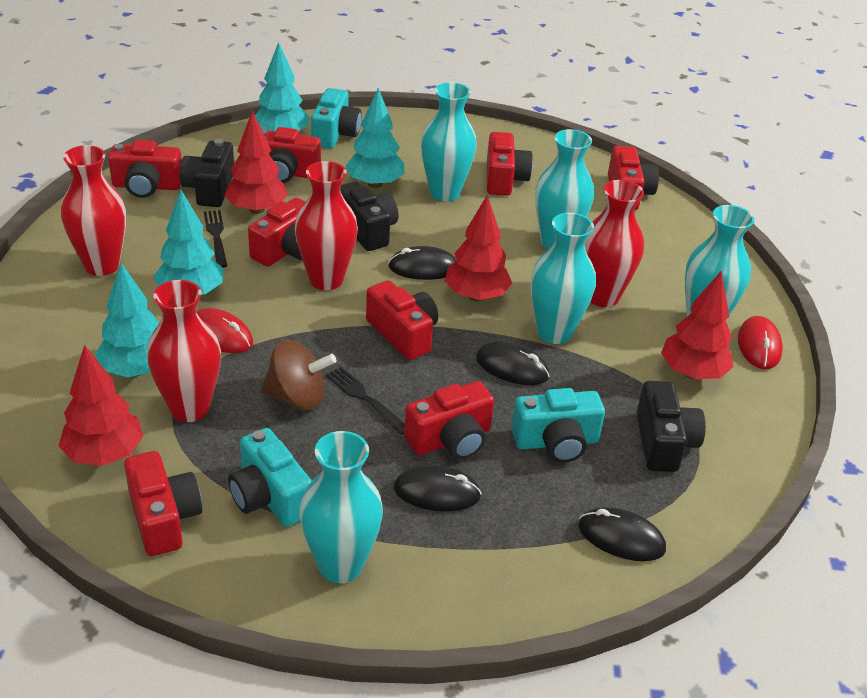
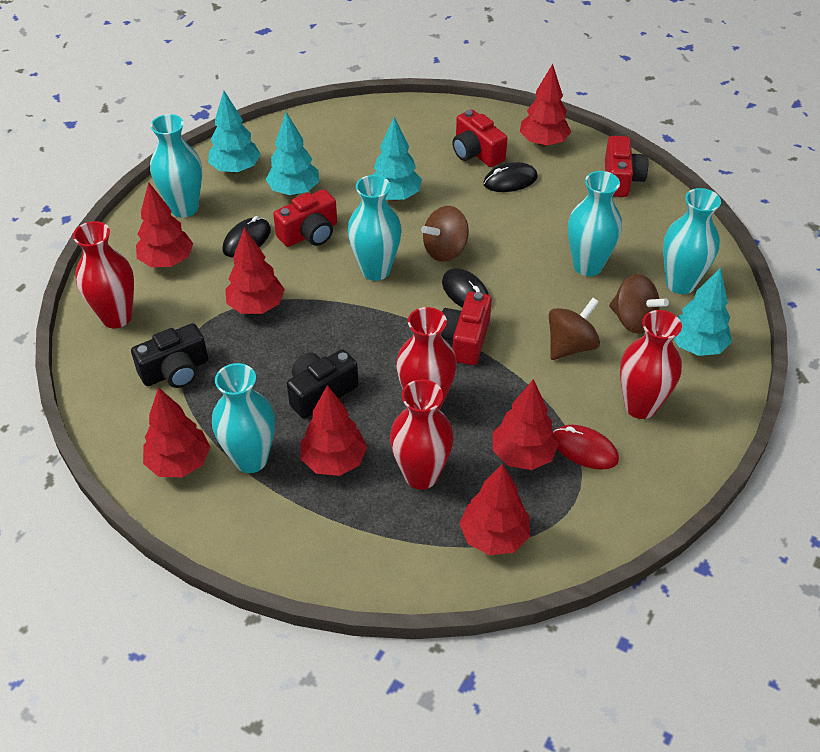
black camera: 3 -> 2
black fork: 2 -> 0
black mouse: 4 -> 3
brown spinning top: 1 -> 3
red camera: 8 -> 4
red mouse: 2 -> 1
red tree: 4 -> 7
turquoise camera: 3 -> 0

